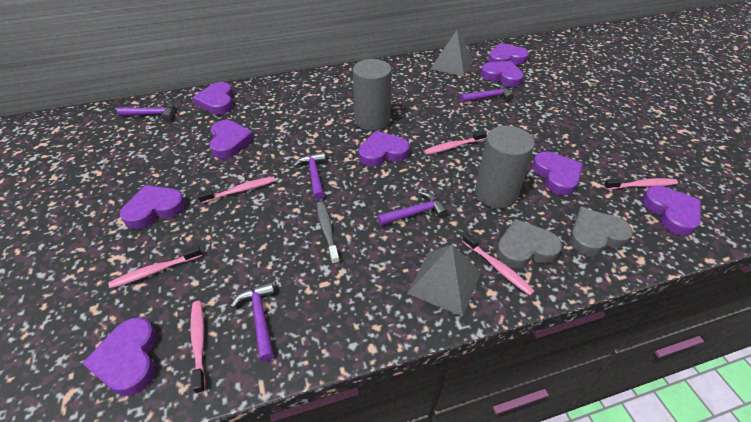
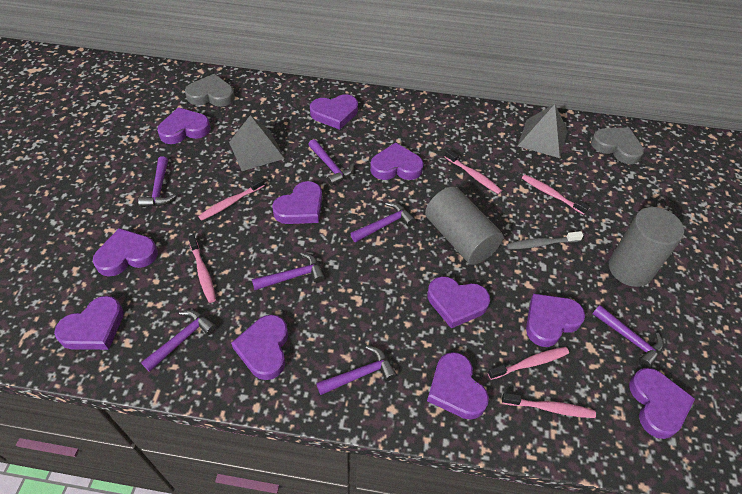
purple hammer: 5 -> 7
purple heart: 9 -> 11

